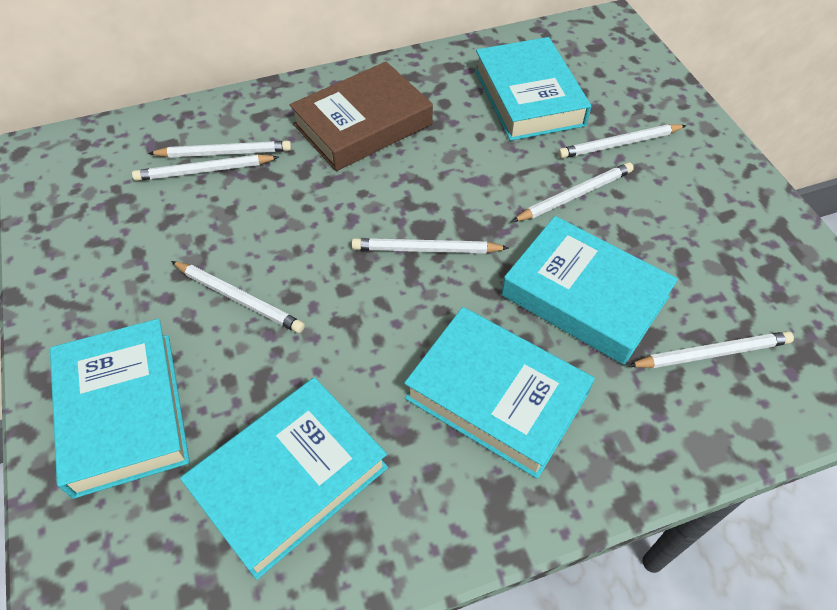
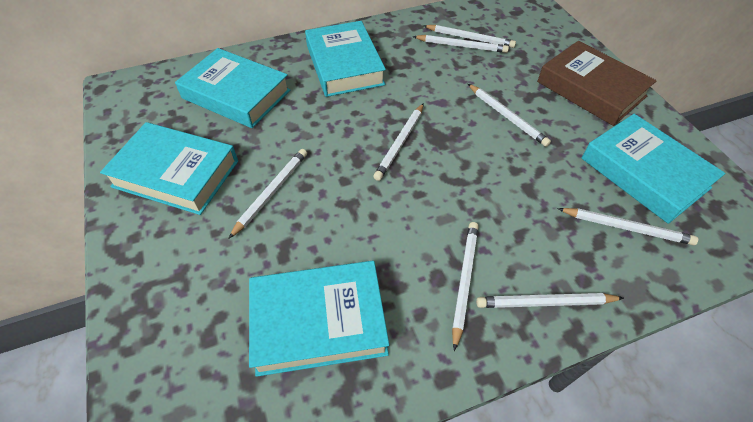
white pencil: 7 -> 8

